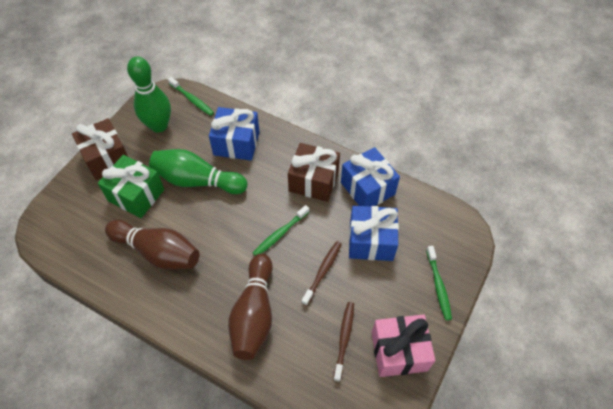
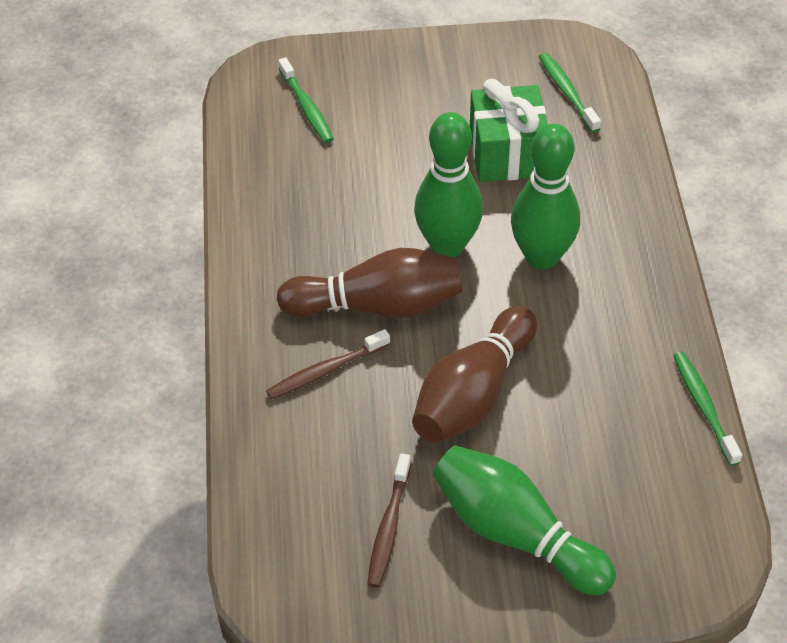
blue gift: 3 -> 0
brown gift: 2 -> 0
green bowling pin: 2 -> 3
pink gift: 1 -> 0

